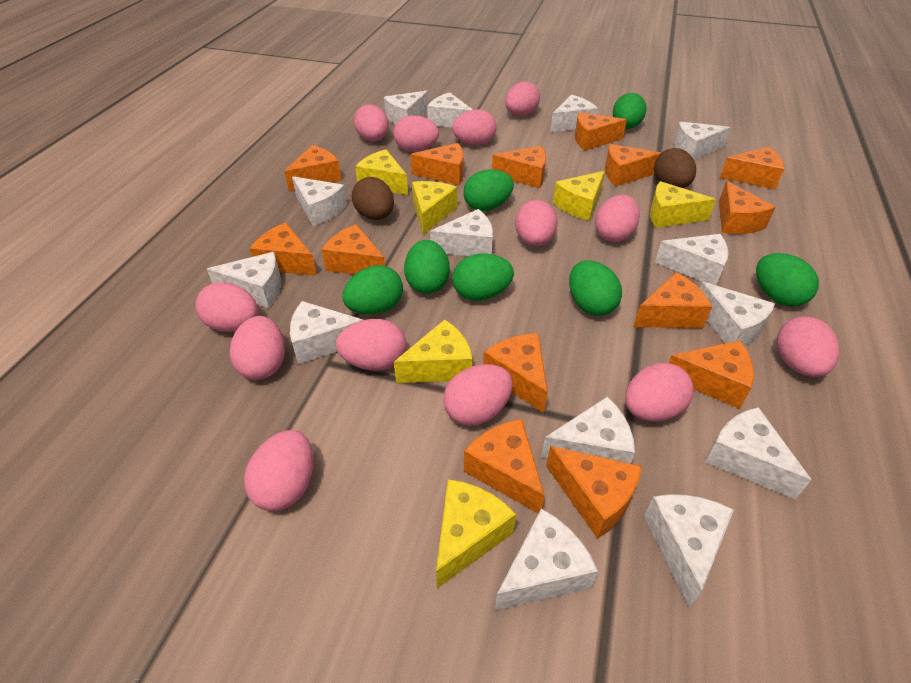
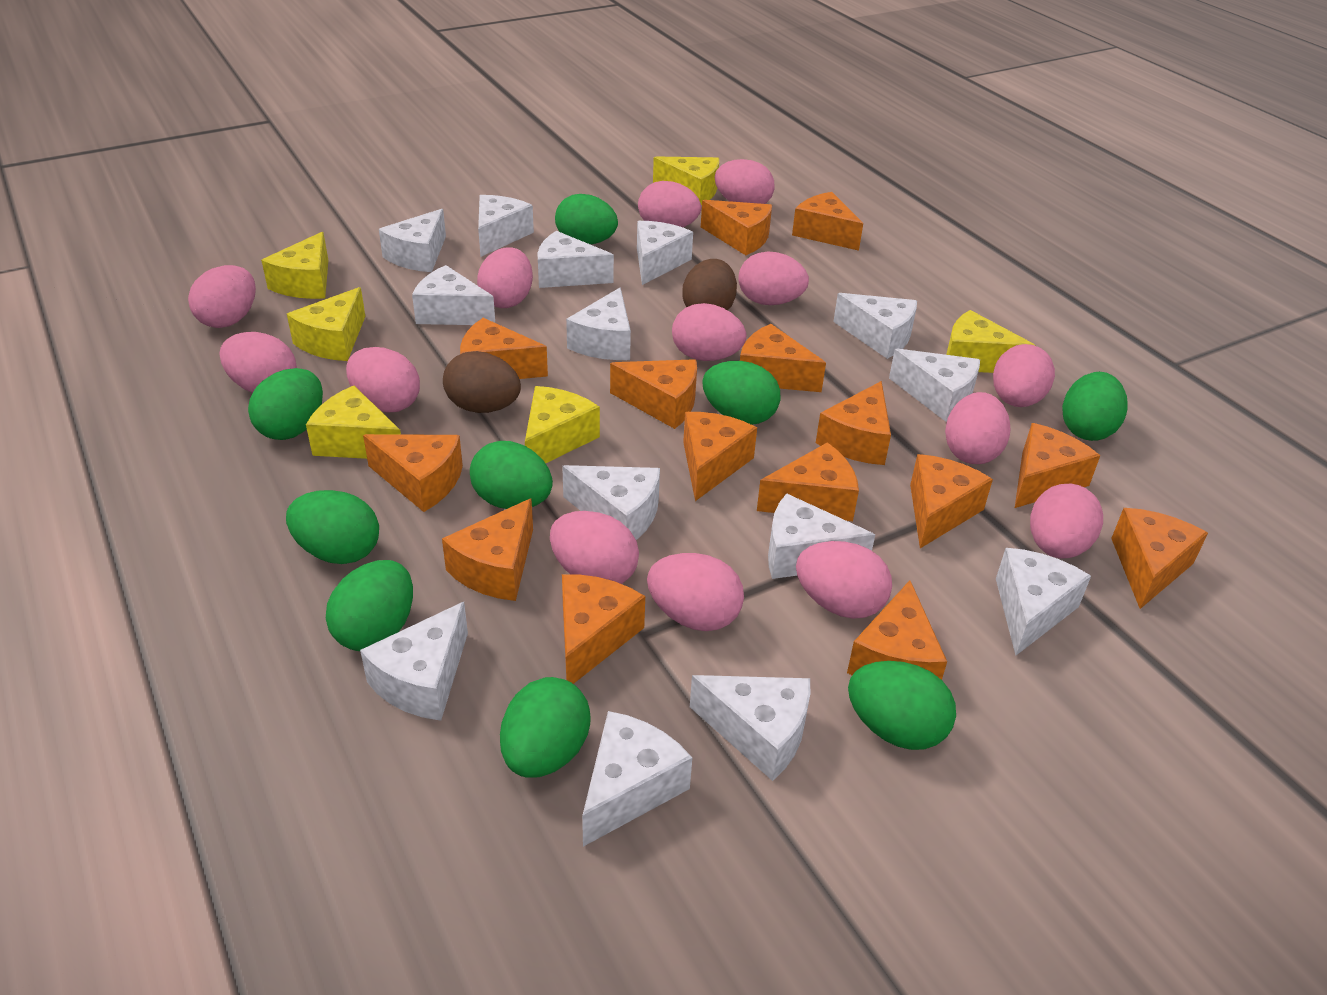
green egg: 7 -> 9
orange cheese: 14 -> 15
pink egg: 13 -> 14

